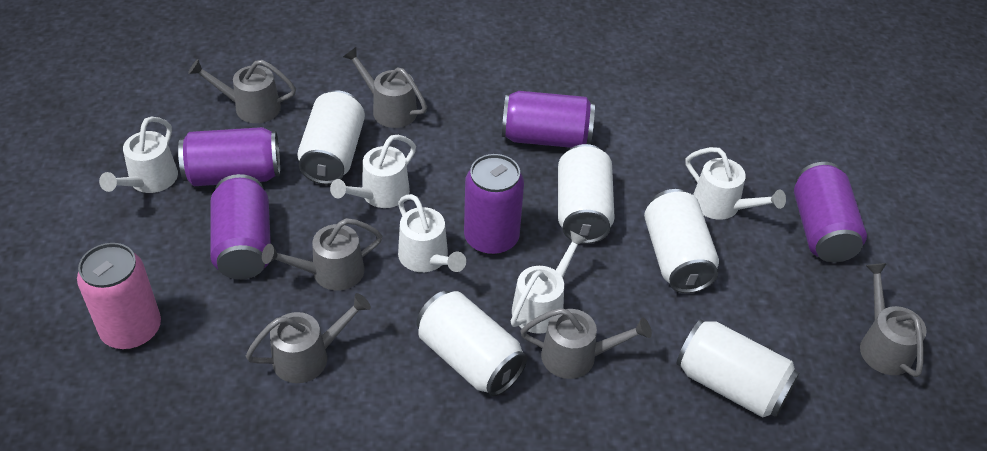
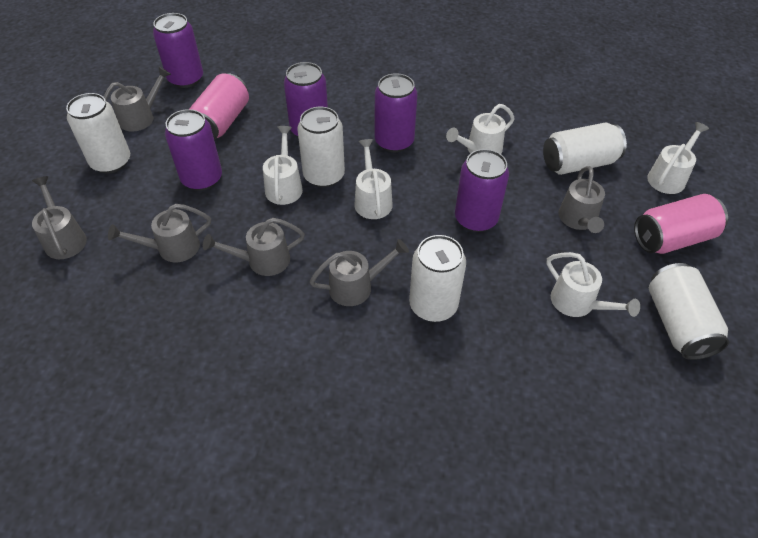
pink can: 1 -> 2

